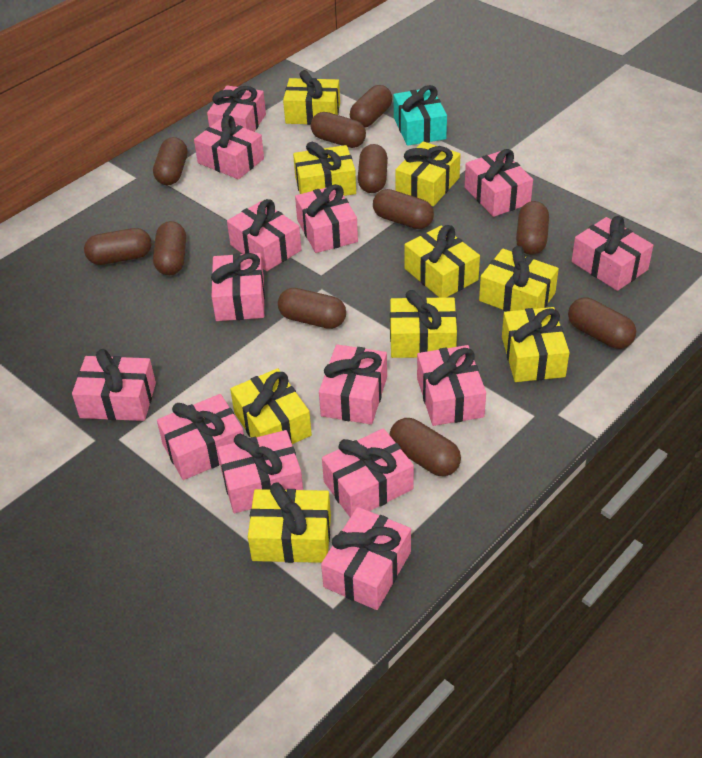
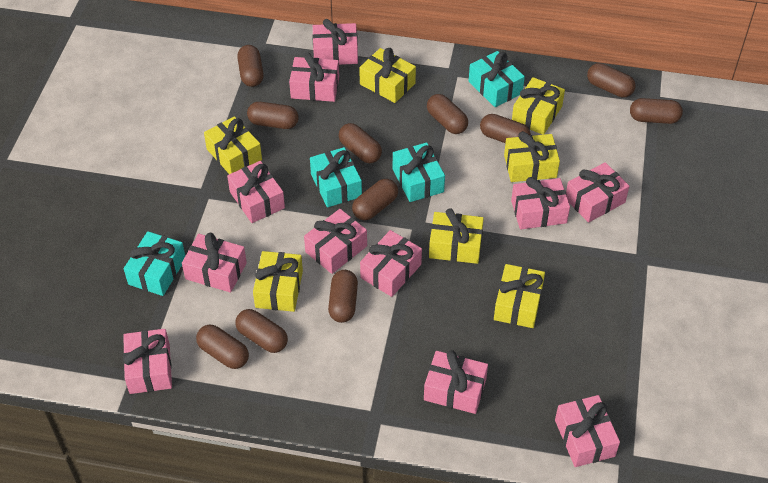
pink gift: 14 -> 11
turquoise gift: 1 -> 4
yellow gift: 9 -> 7

